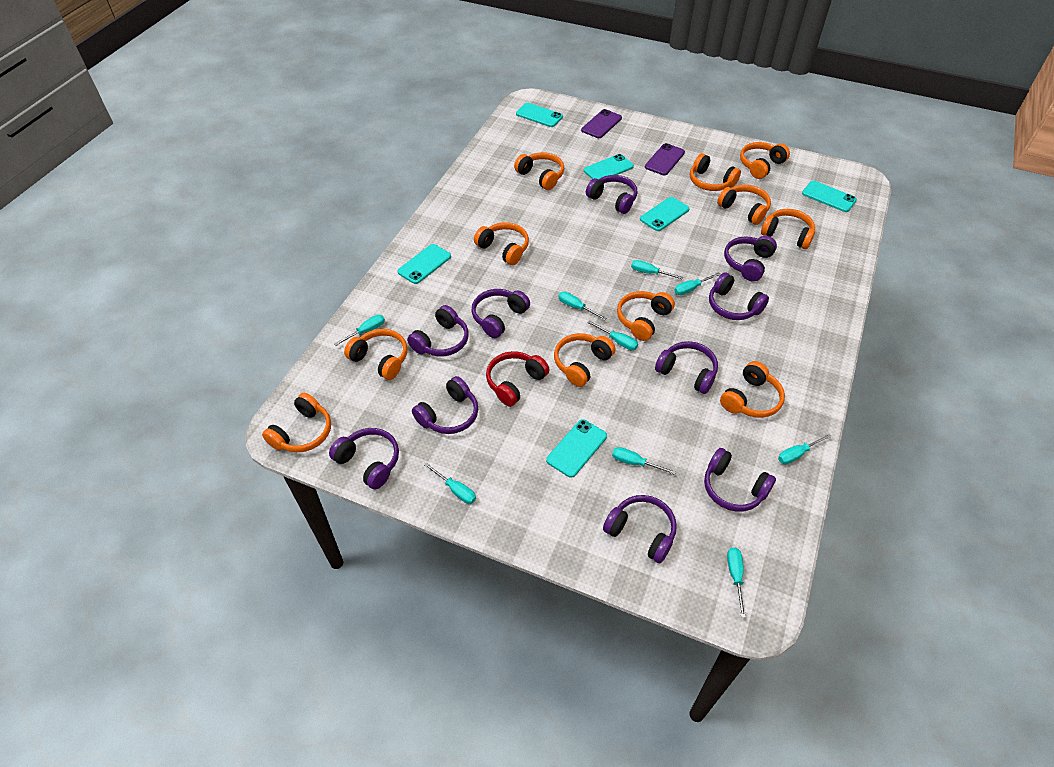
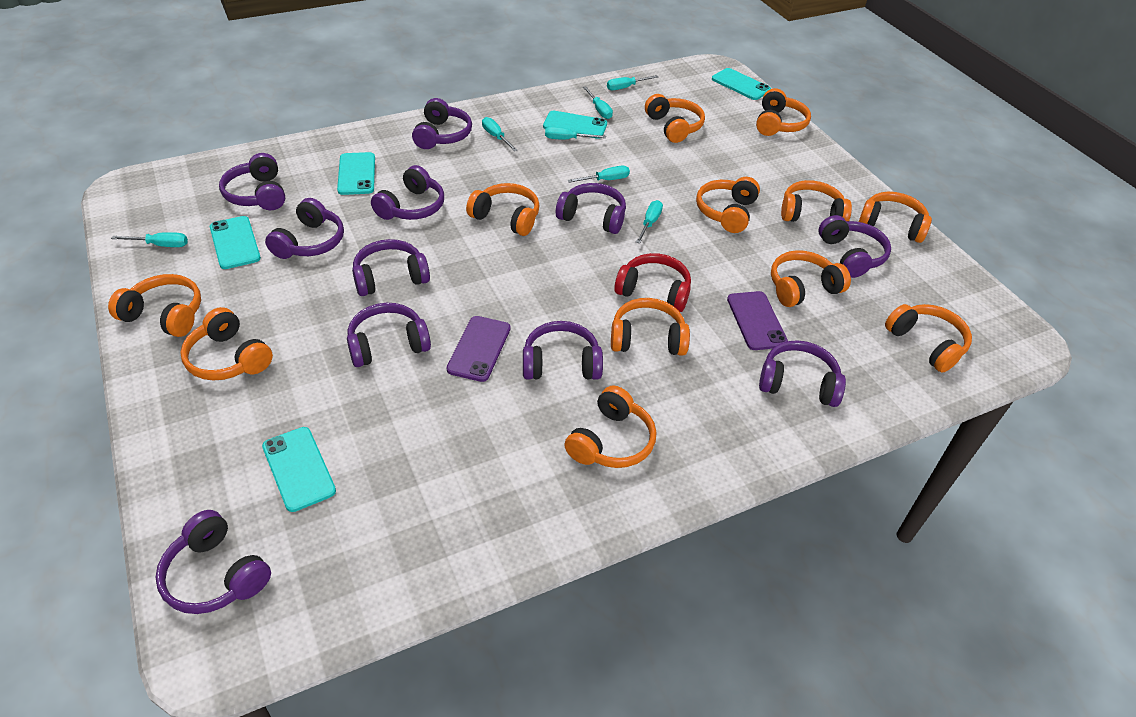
orange headphones: 11 -> 12
purple headphones: 10 -> 11
turquoise phone: 6 -> 5
turquoise screwdriver: 9 -> 7

